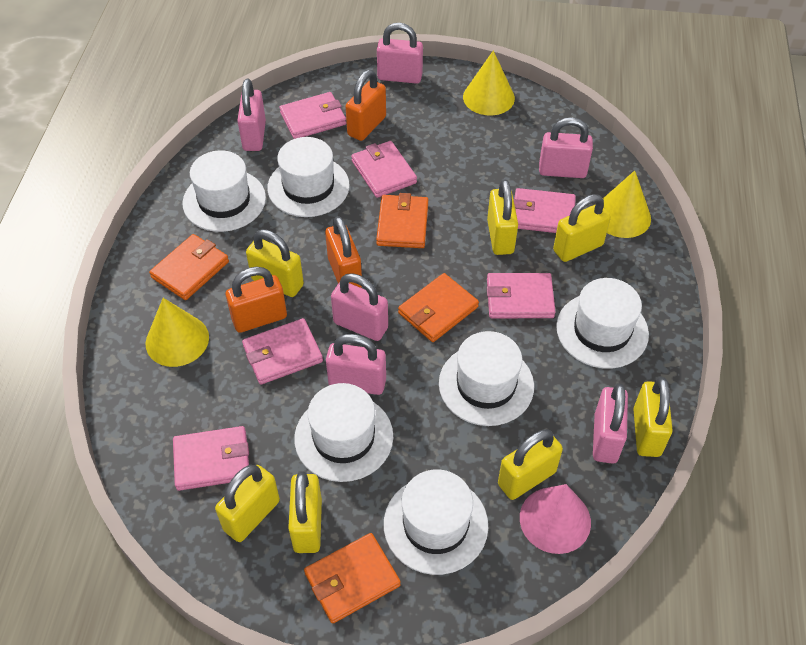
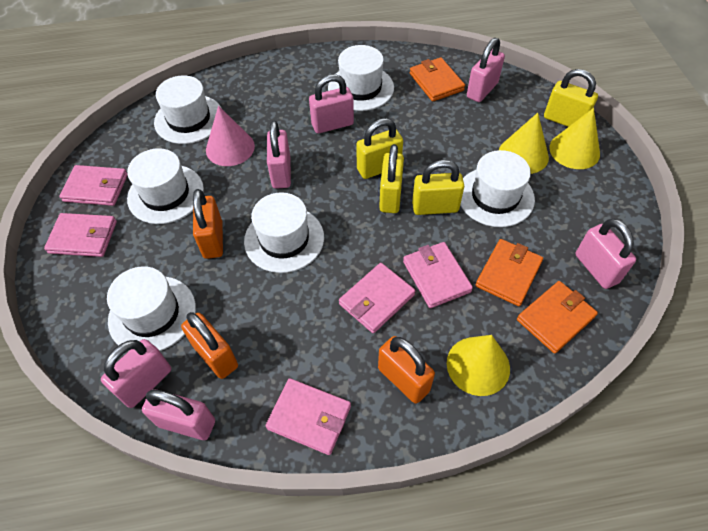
orange wallet: 4 -> 3
pink wallet: 6 -> 5
yellow padlock: 7 -> 4

